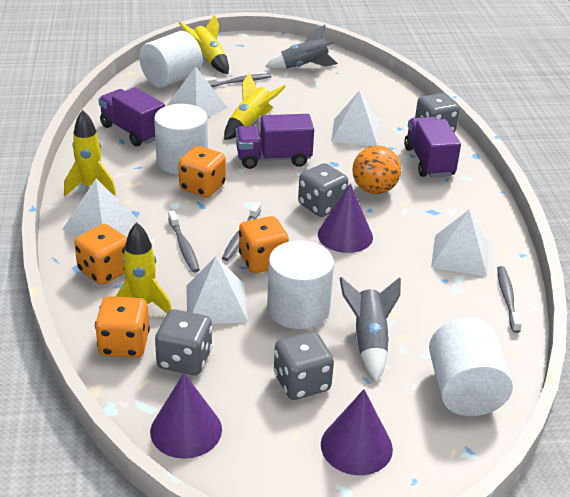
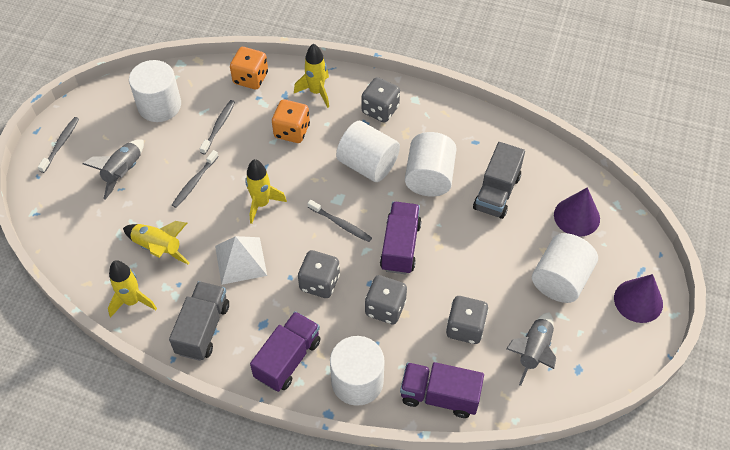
grey truck: 0 -> 2
orange ball: 1 -> 0
orange dice: 4 -> 2
purple cone: 3 -> 2
white cylinder: 4 -> 5
white pyramid: 5 -> 1

